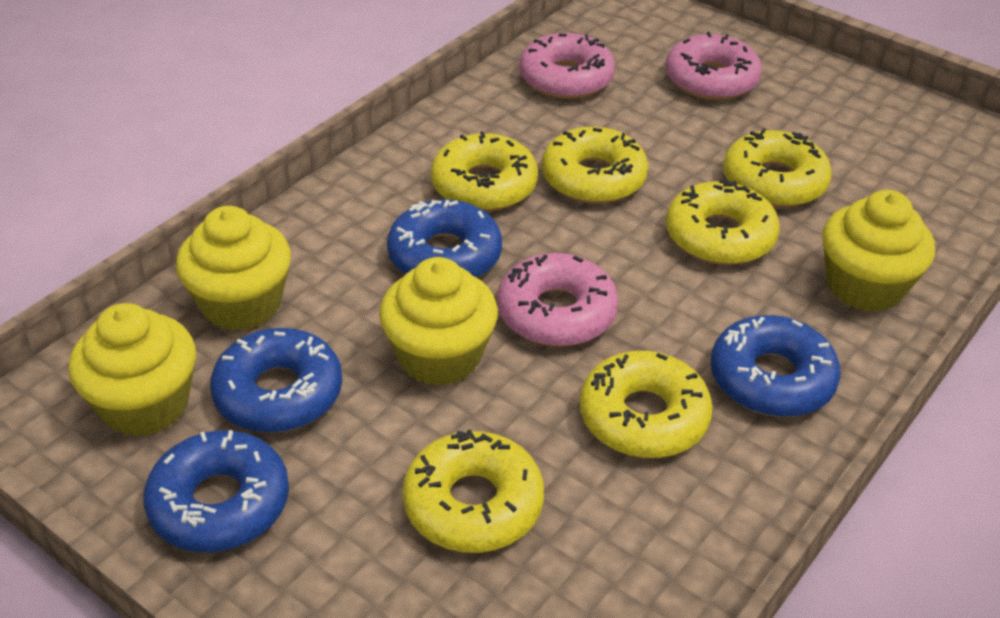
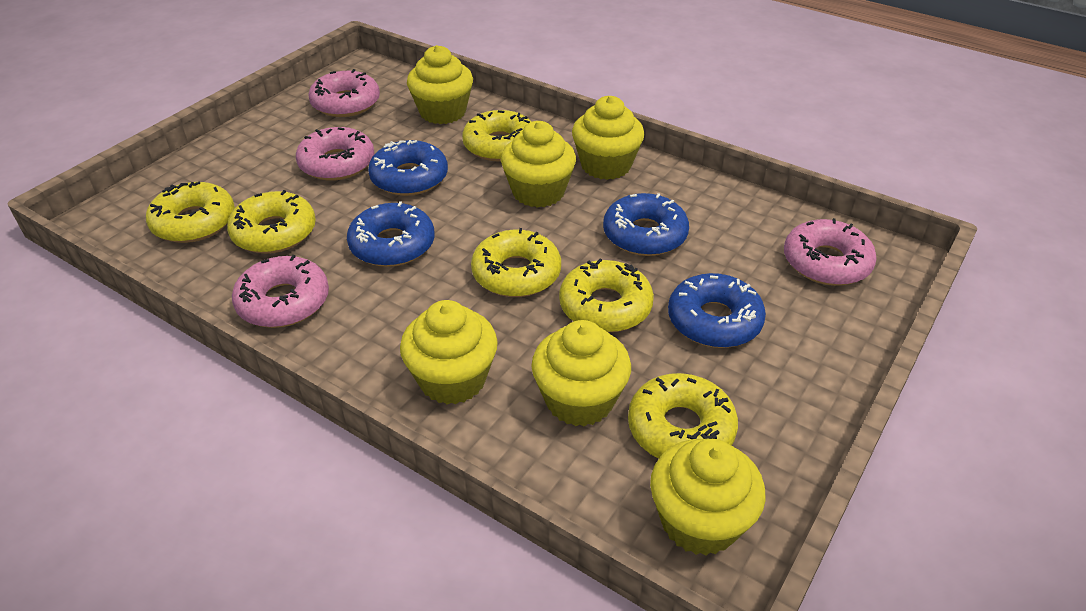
pink donut: 3 -> 4
yellow cupcake: 4 -> 6

